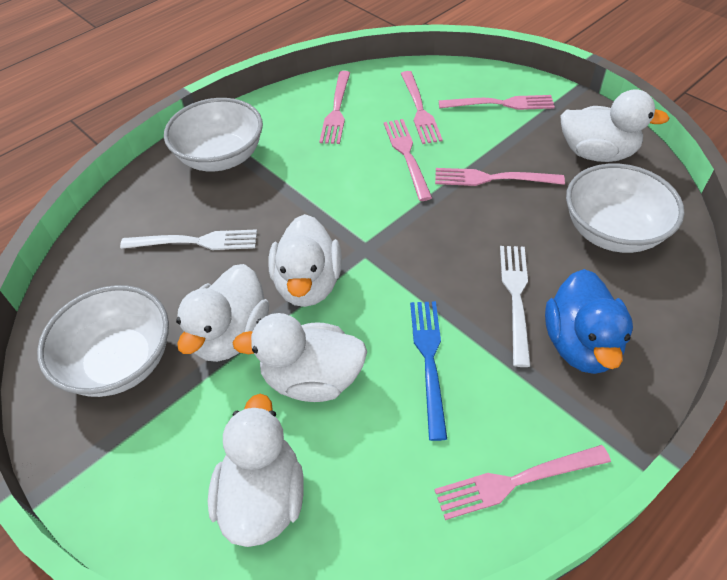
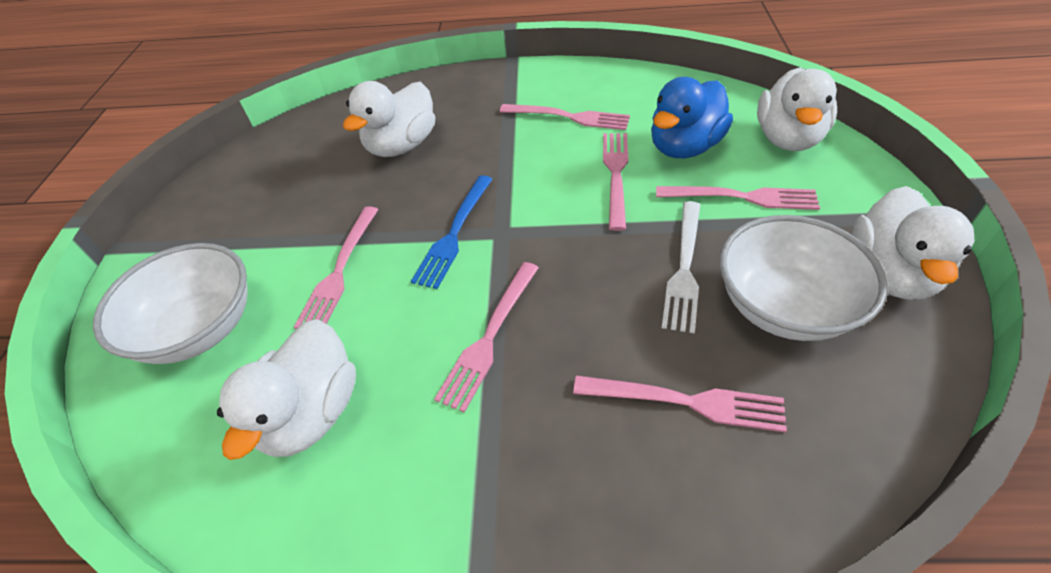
white bowl: 3 -> 2
white duck: 5 -> 4
white fork: 2 -> 1

